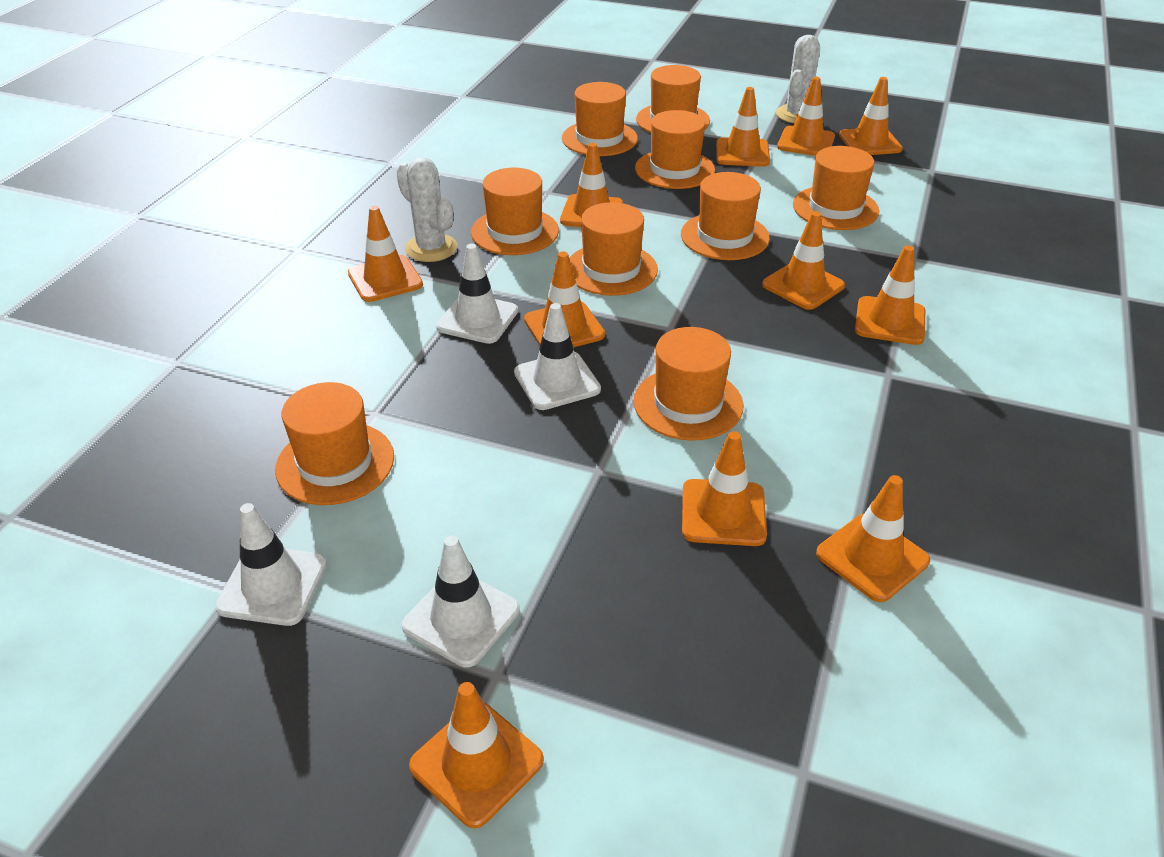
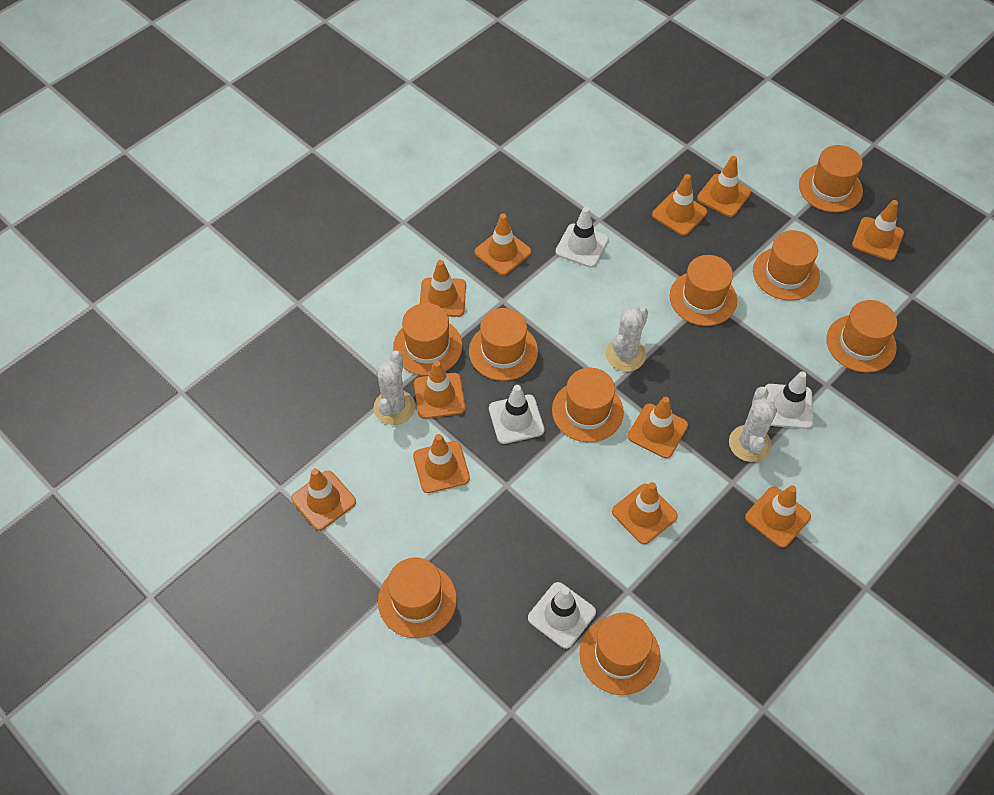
white cactus: 2 -> 3

